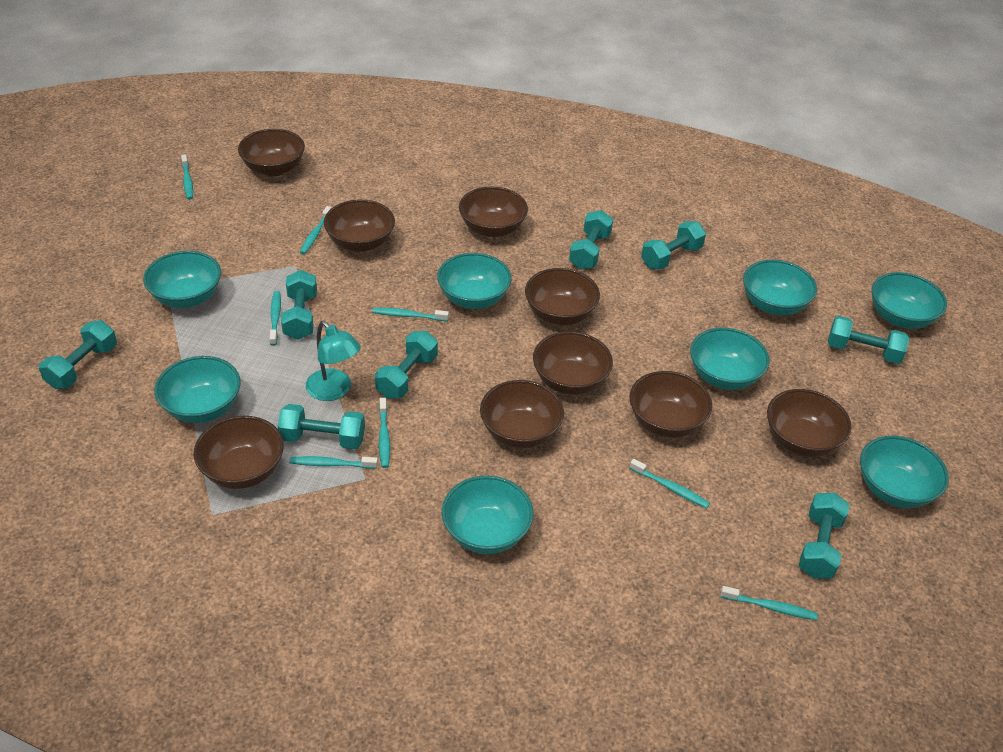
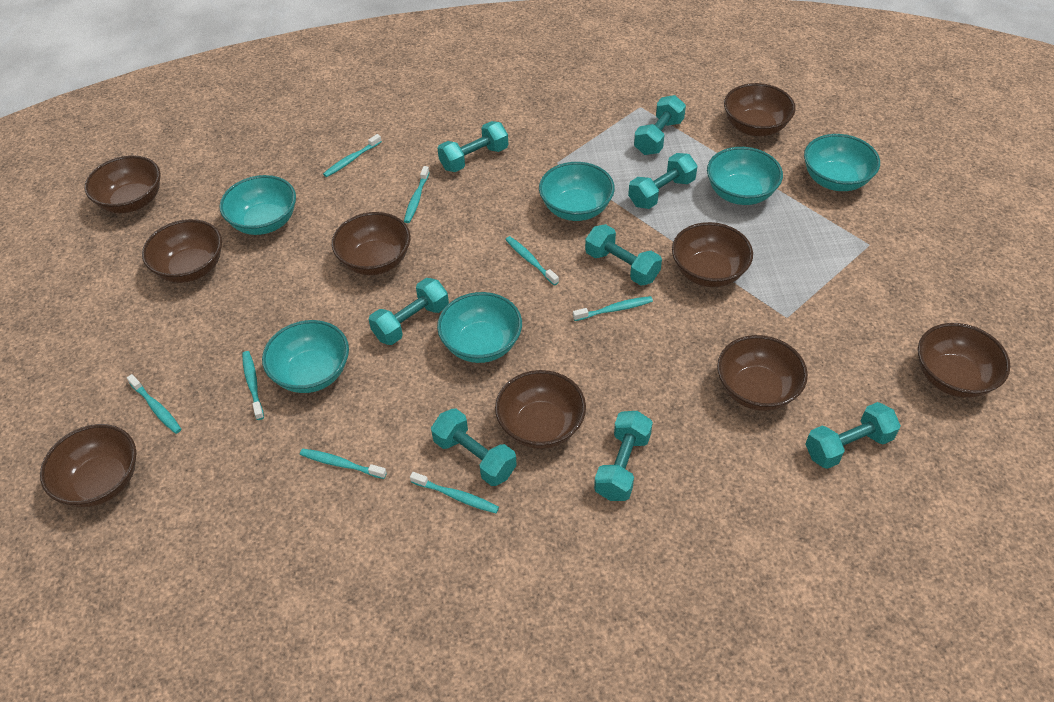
turquoise bowl: 8 -> 6
turquoise lamp: 1 -> 0

